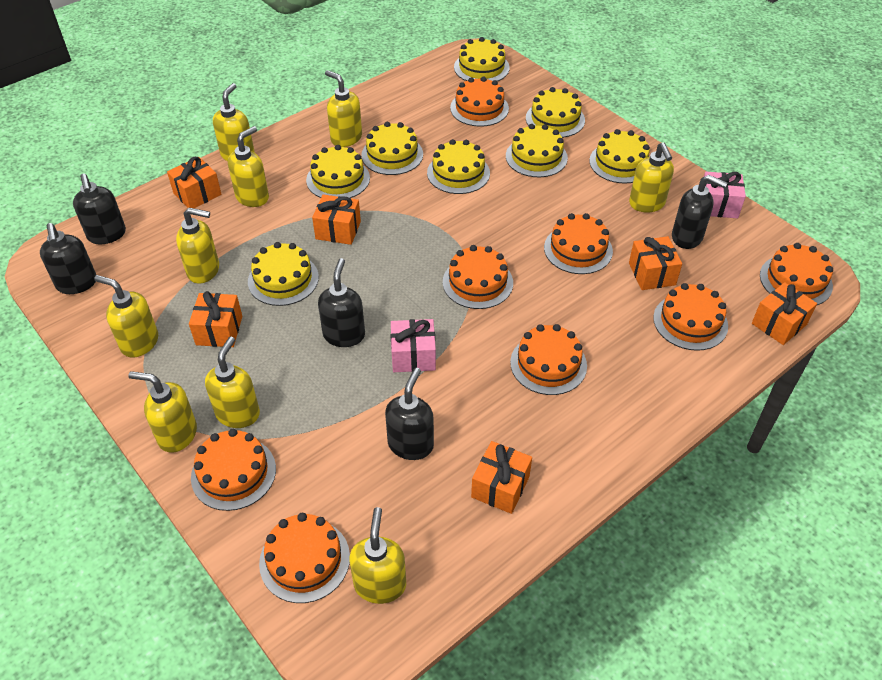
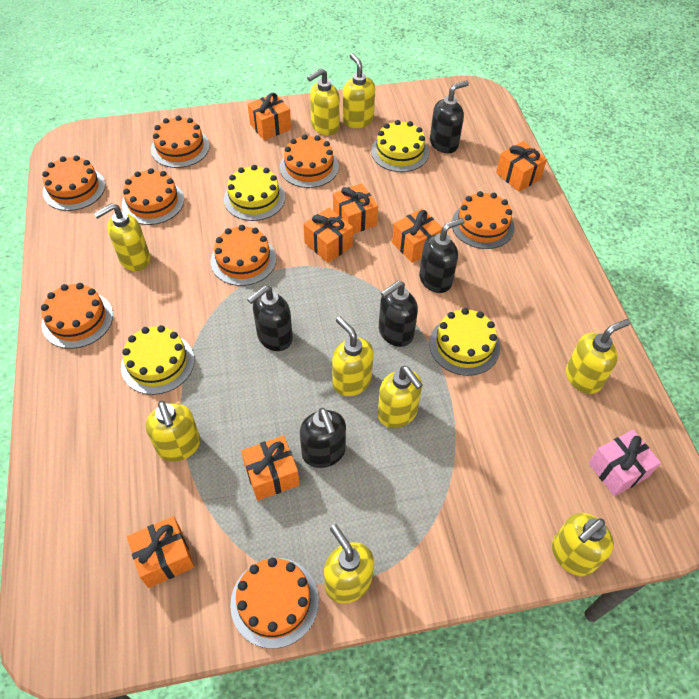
orange gift: 6 -> 7
pink gift: 2 -> 1
yellow cake: 8 -> 4

